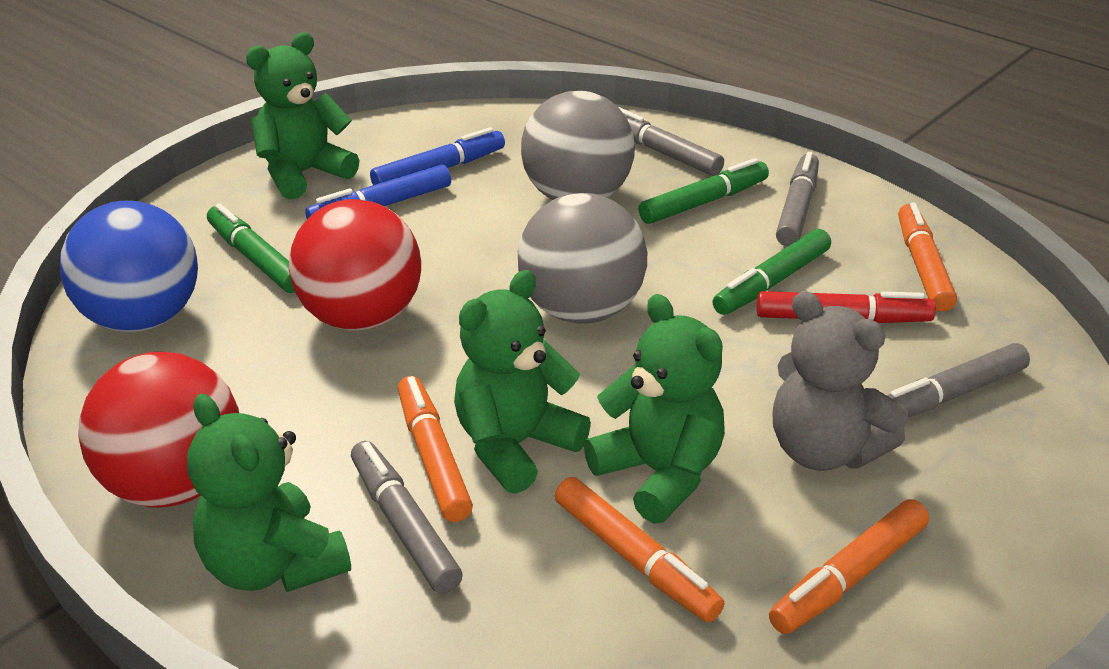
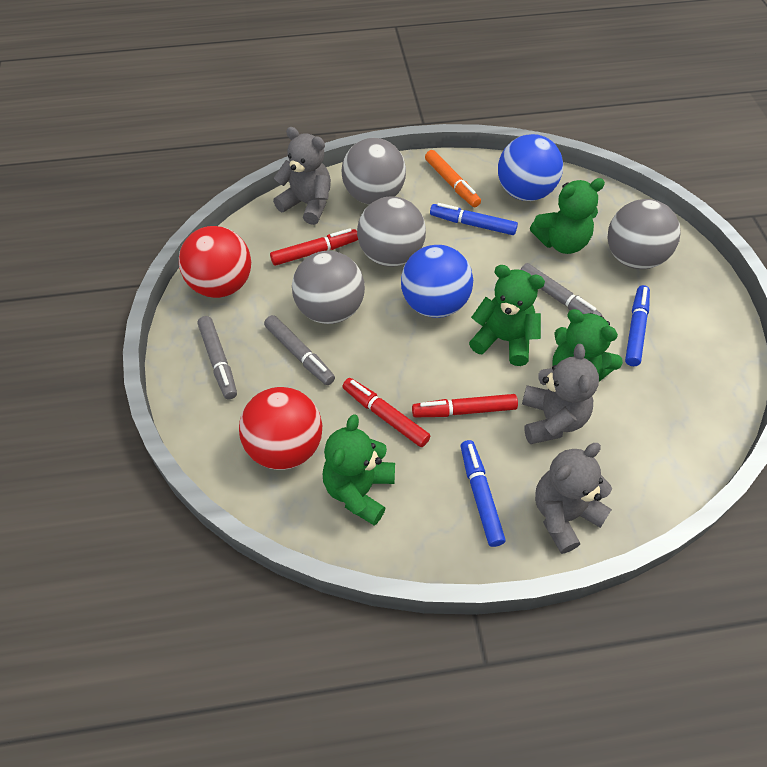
blue ball: 1 -> 2
blue marker: 2 -> 3
green marker: 3 -> 0
grey ball: 2 -> 4
grey marker: 4 -> 3
grey teddy bear: 1 -> 3
orange marker: 4 -> 1
red marker: 1 -> 3

